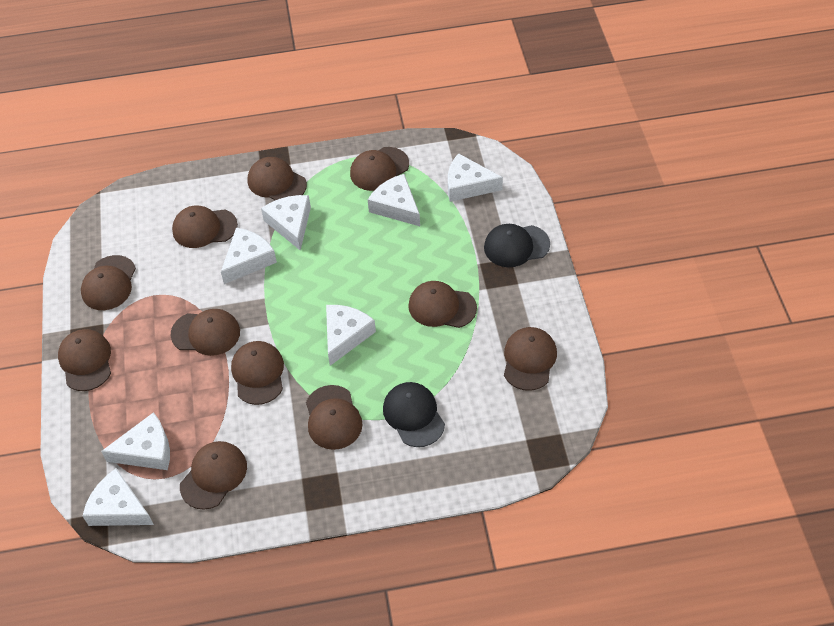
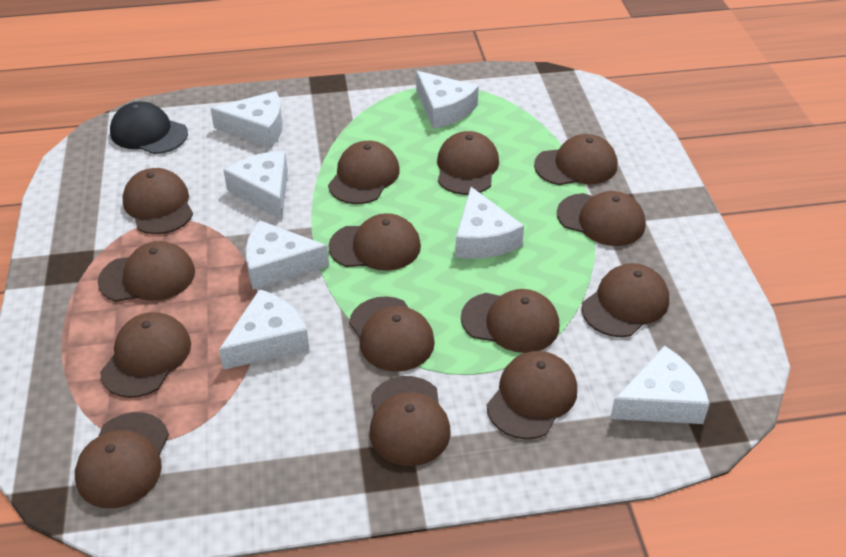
black cap: 2 -> 1
brown cap: 11 -> 14

